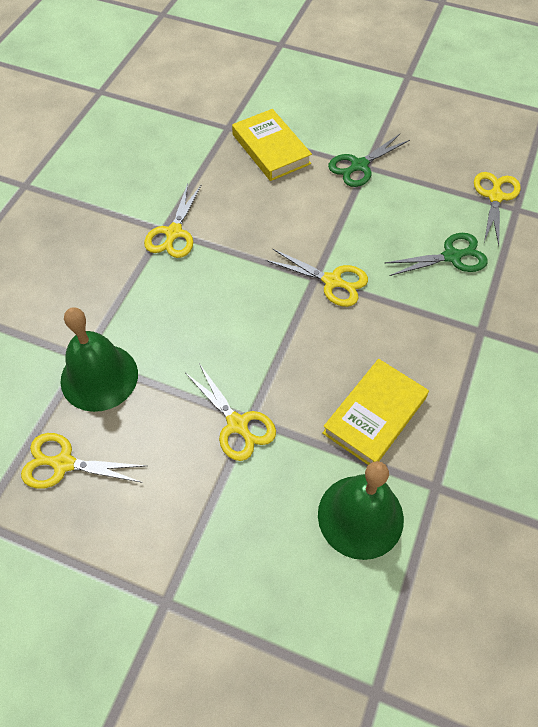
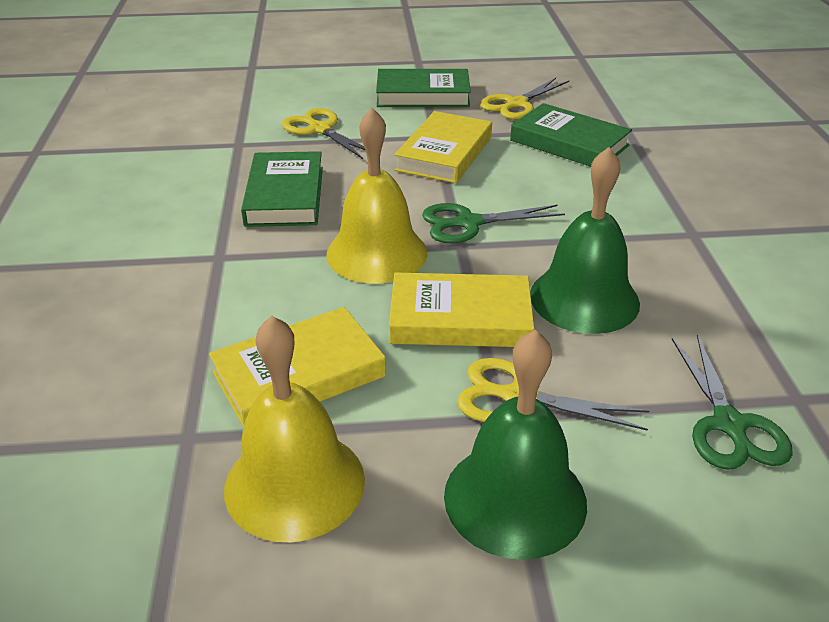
green book: 0 -> 3
yellow bell: 0 -> 2
yellow book: 2 -> 3
yellow scissors: 5 -> 3

